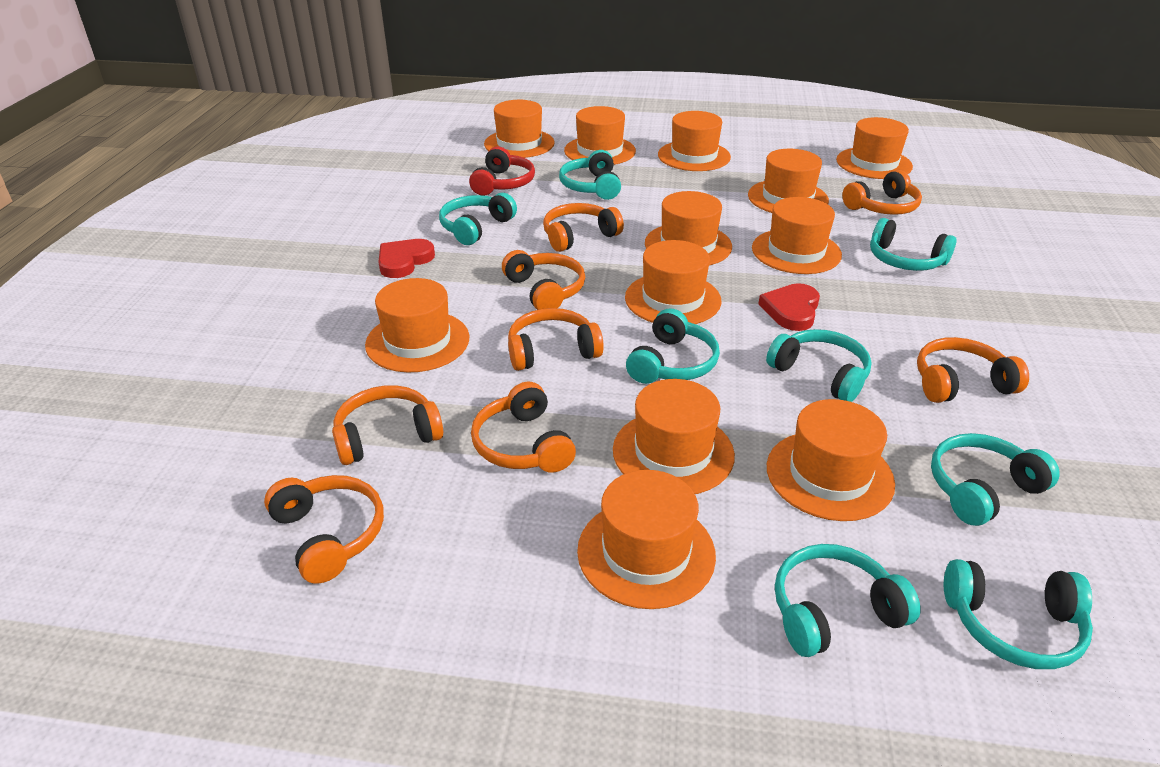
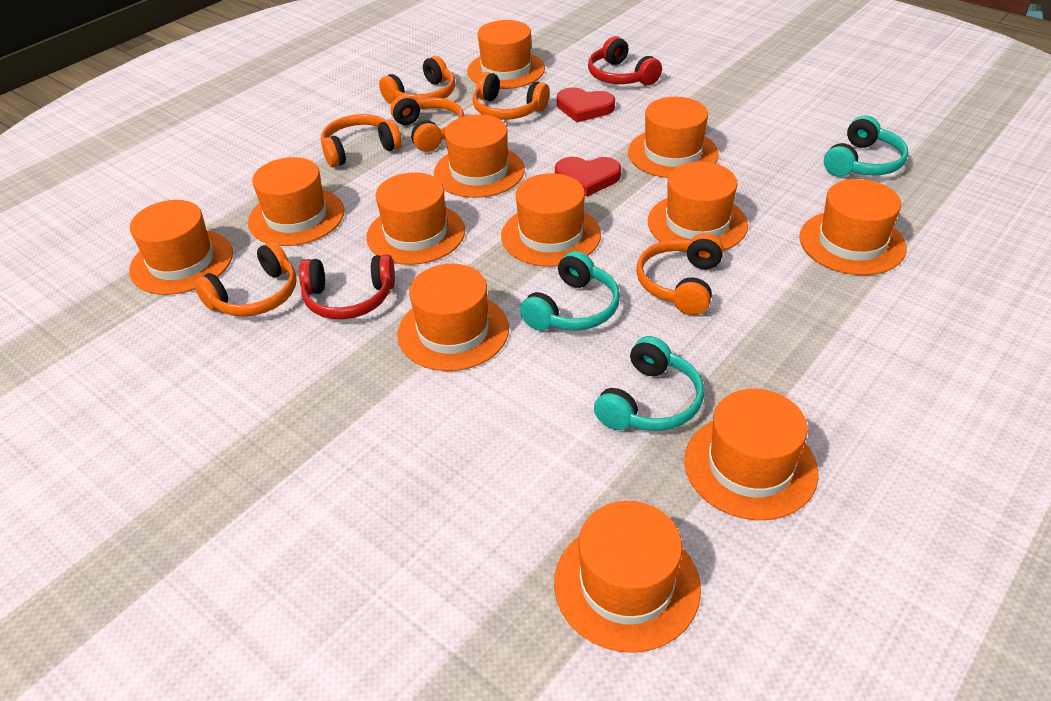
orange headphones: 8 -> 6
red headphones: 1 -> 2
turquoise headphones: 8 -> 3

